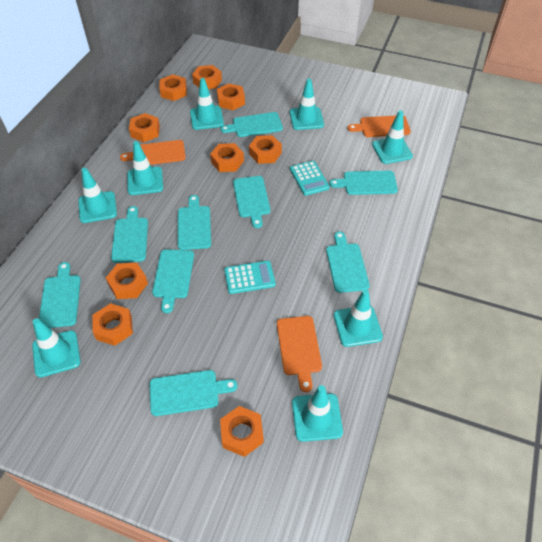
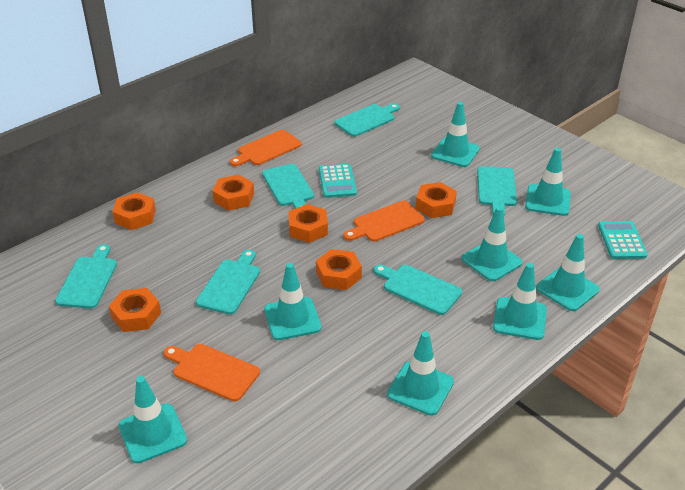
orange nut: 9 -> 6
turquoise cutting board: 9 -> 6

